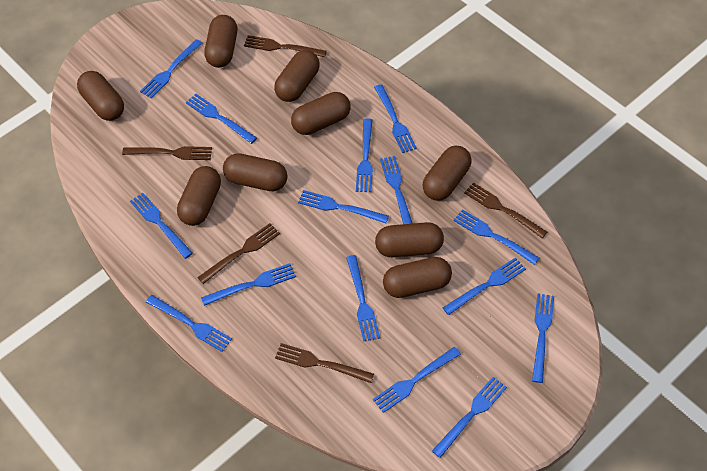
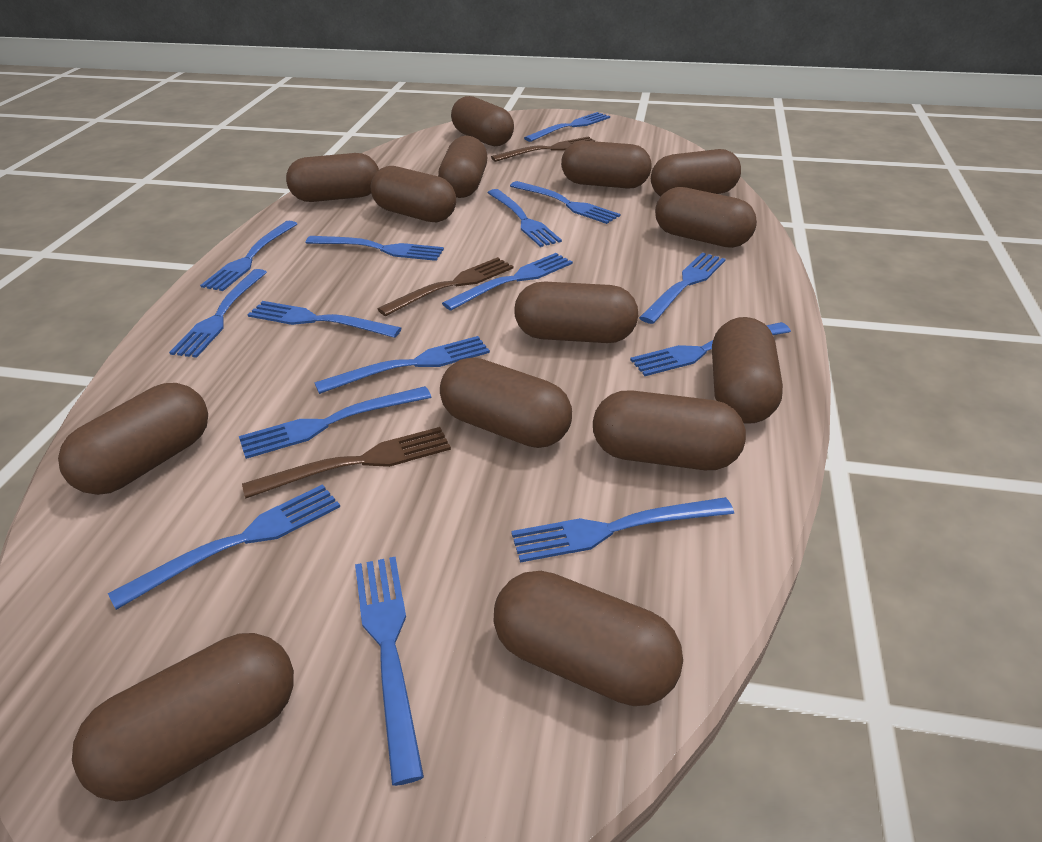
brown capsule: 9 -> 14
brown fork: 5 -> 3

